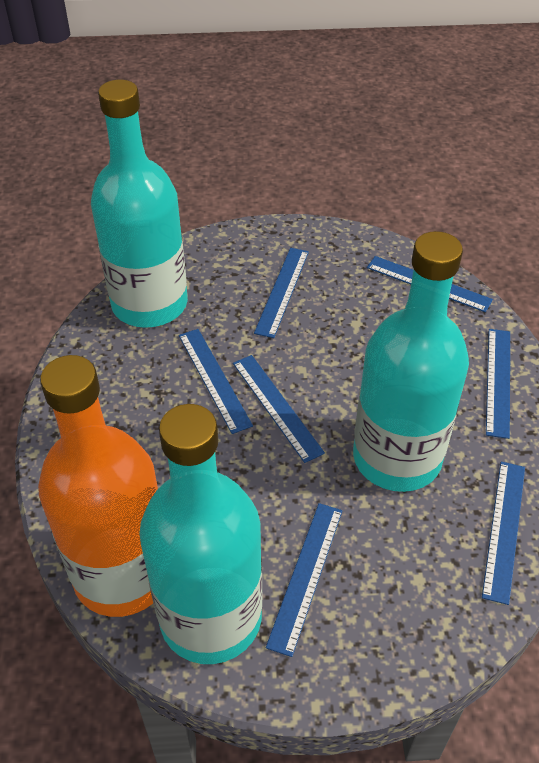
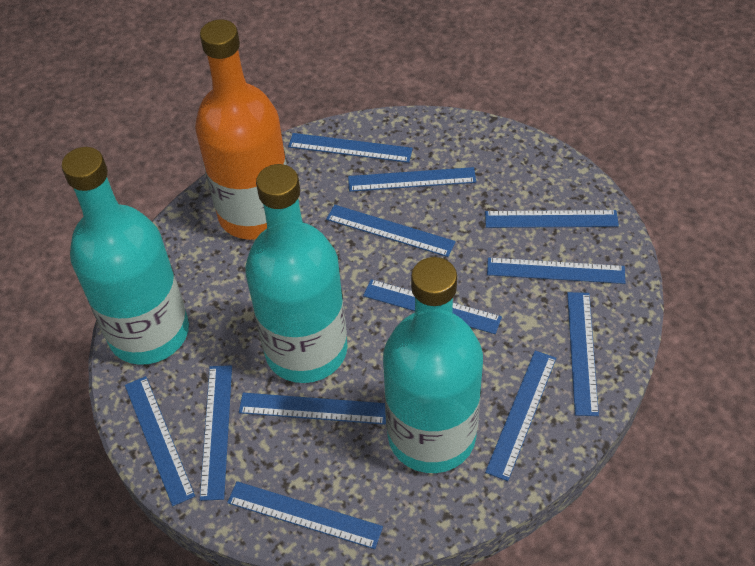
blue ruler: 7 -> 12

